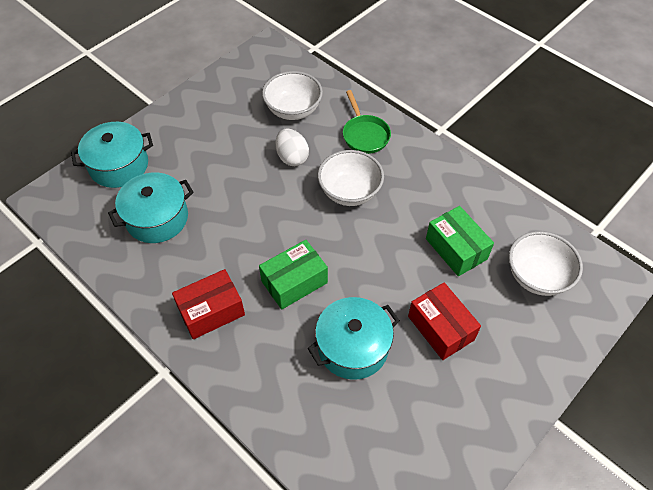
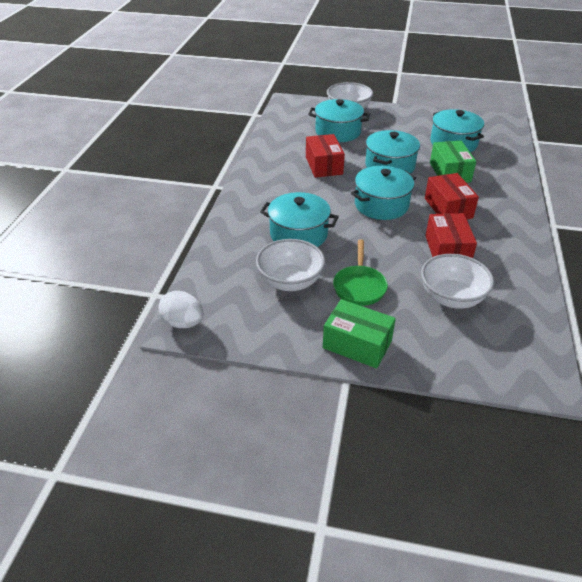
red box: 2 -> 3
turquoise pot: 3 -> 5

